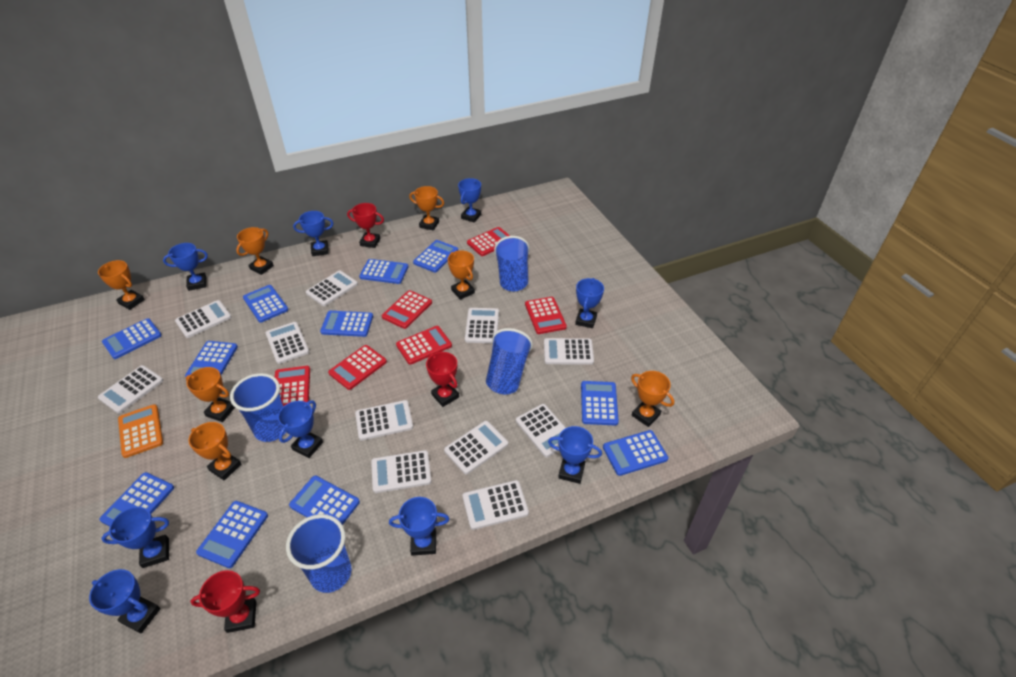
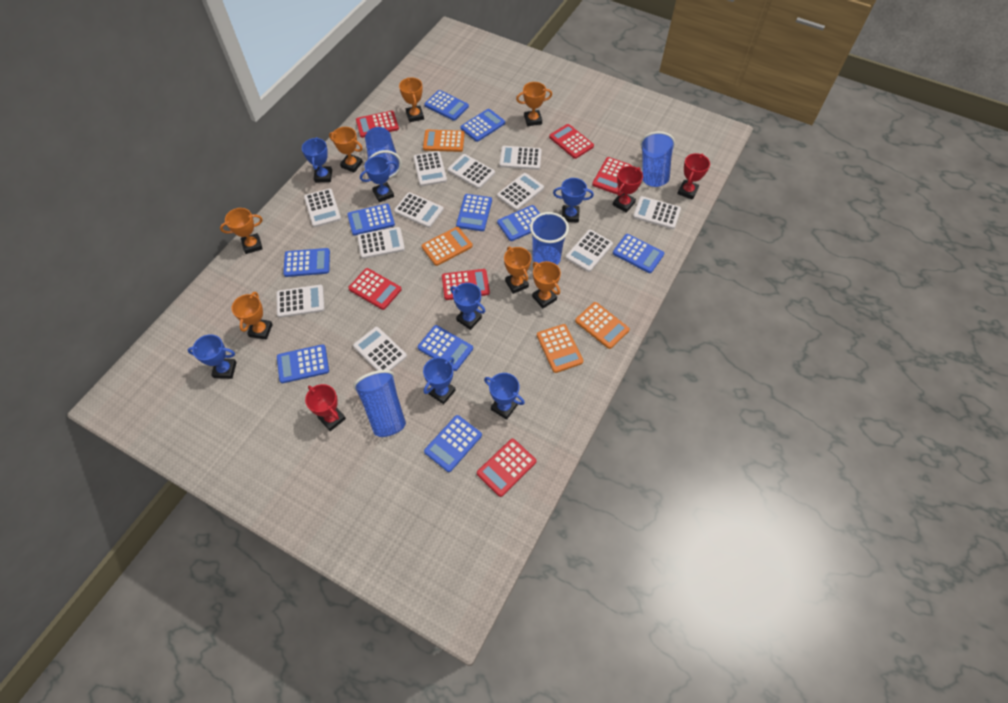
blue calculator: 11 -> 10
blue trophy: 9 -> 7
orange calculator: 1 -> 4

